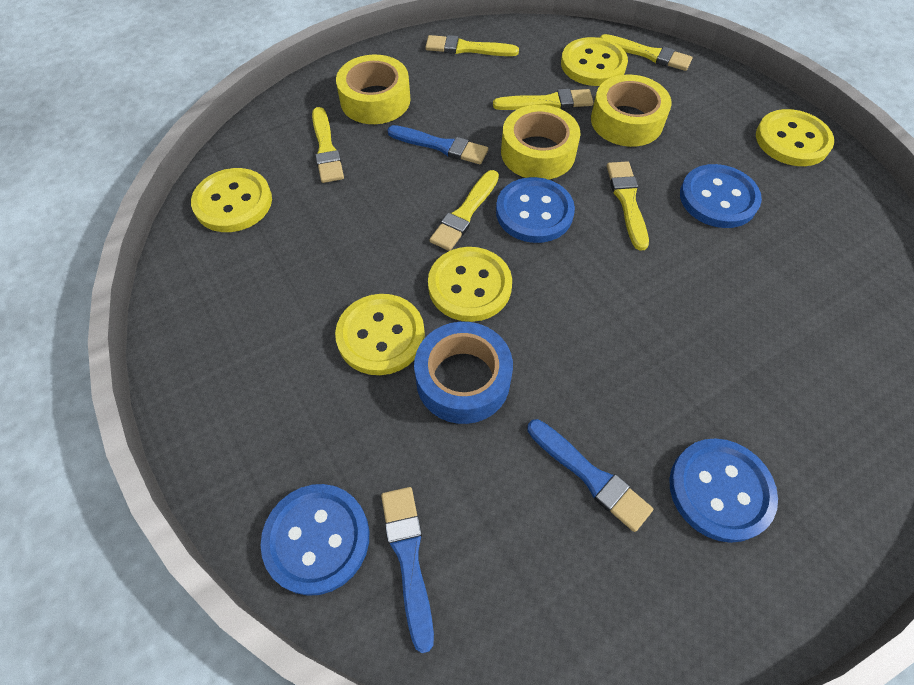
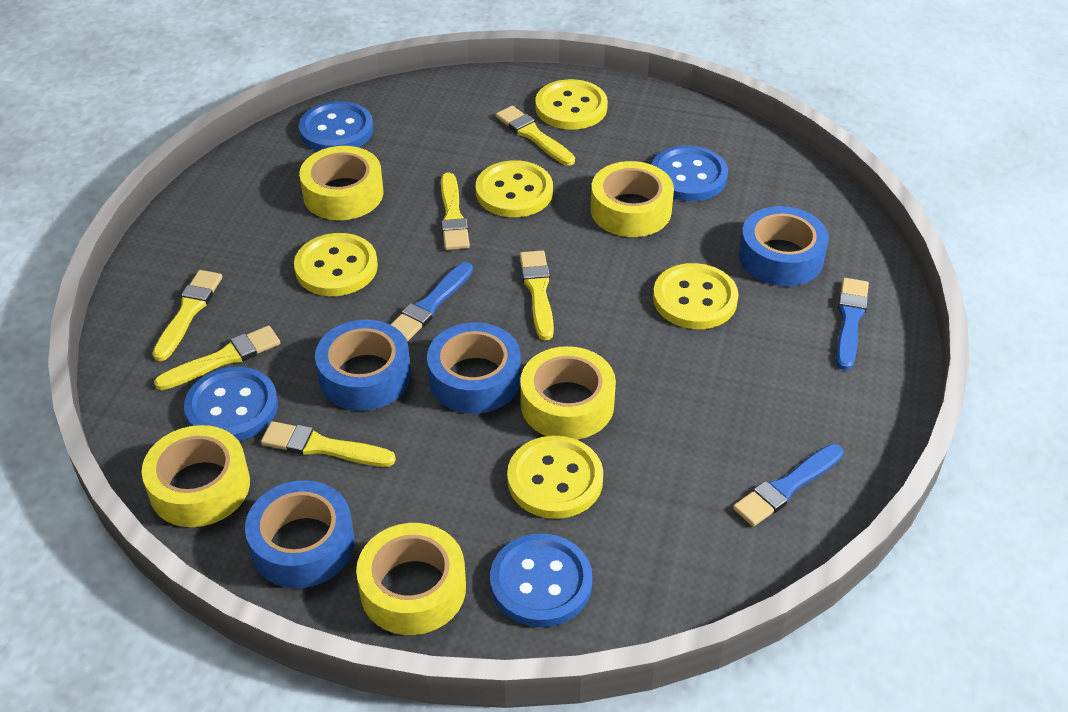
blue tape: 1 -> 4
yellow tape: 3 -> 5

